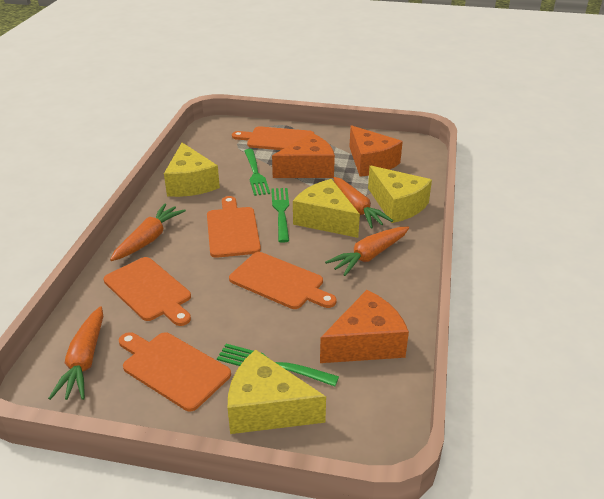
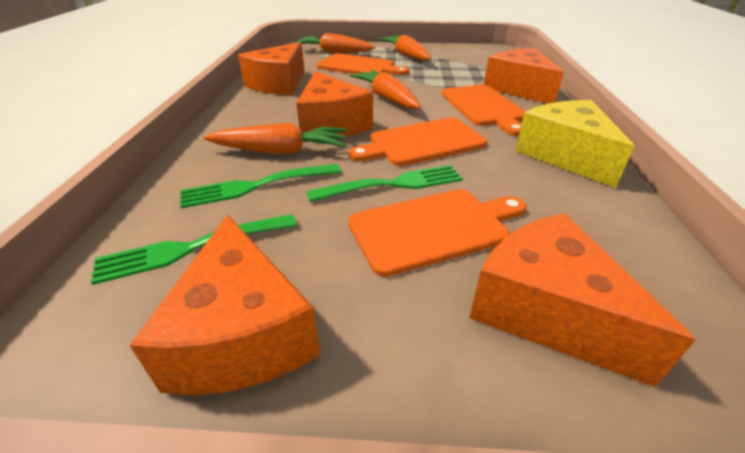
orange cheese: 3 -> 5
orange cutting board: 5 -> 4
yellow cheese: 4 -> 1

